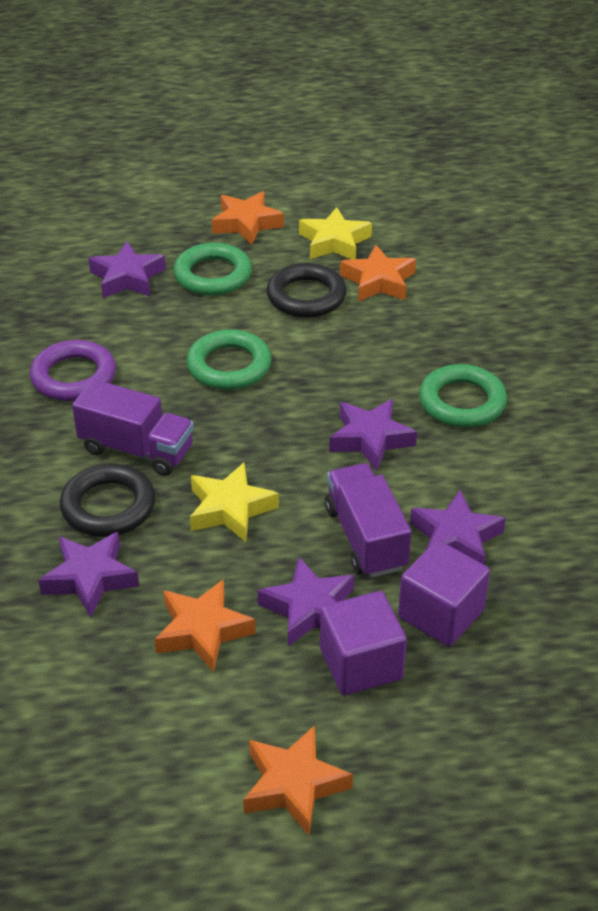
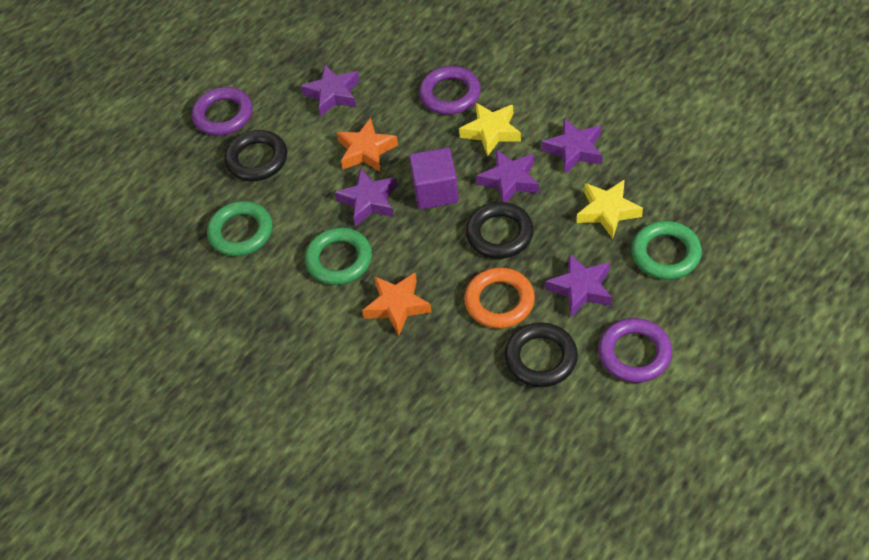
black ring: 2 -> 3
orange ring: 0 -> 1
orange star: 4 -> 2
purple cube: 2 -> 1
purple ring: 1 -> 3
purple truck: 2 -> 0

